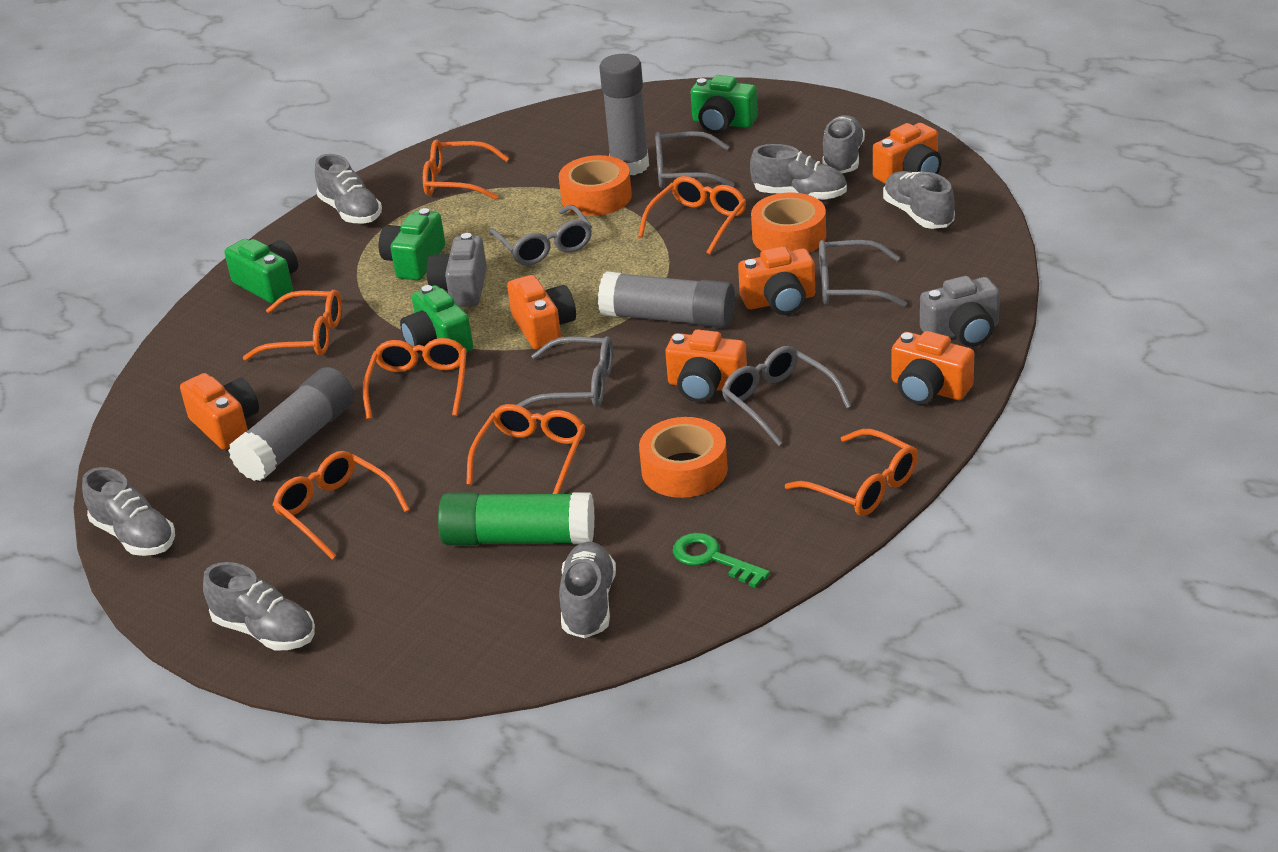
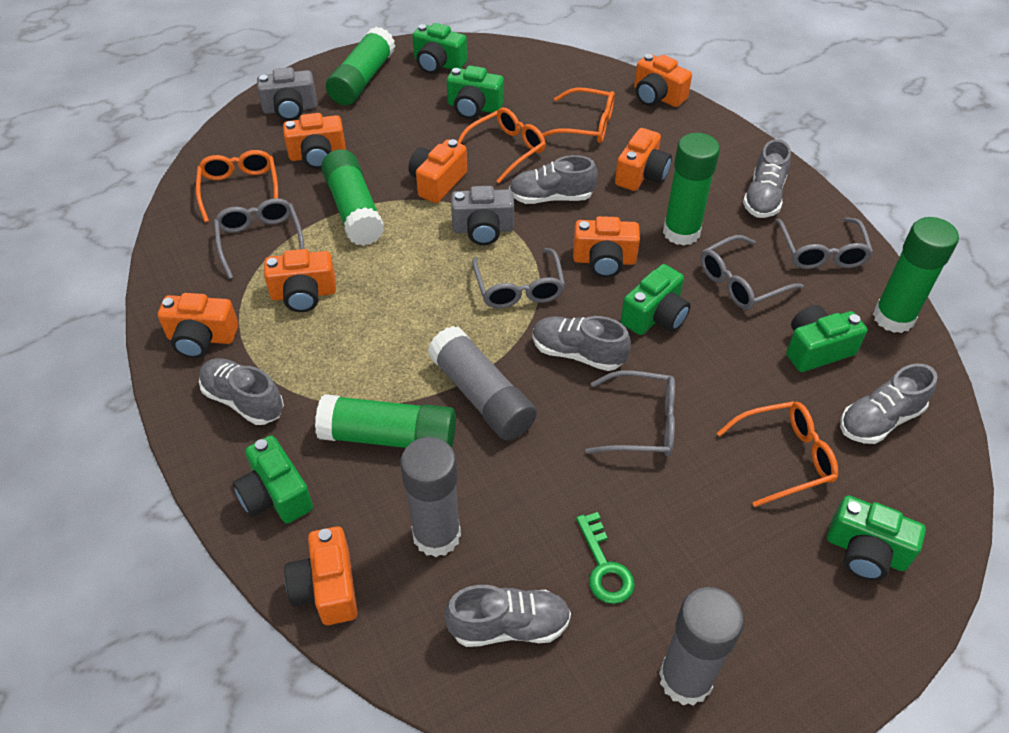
green camera: 4 -> 6
green glue stick: 1 -> 5
grey shoe: 7 -> 6
orange camera: 6 -> 8
orange glasses: 7 -> 4
orange tape: 3 -> 0

